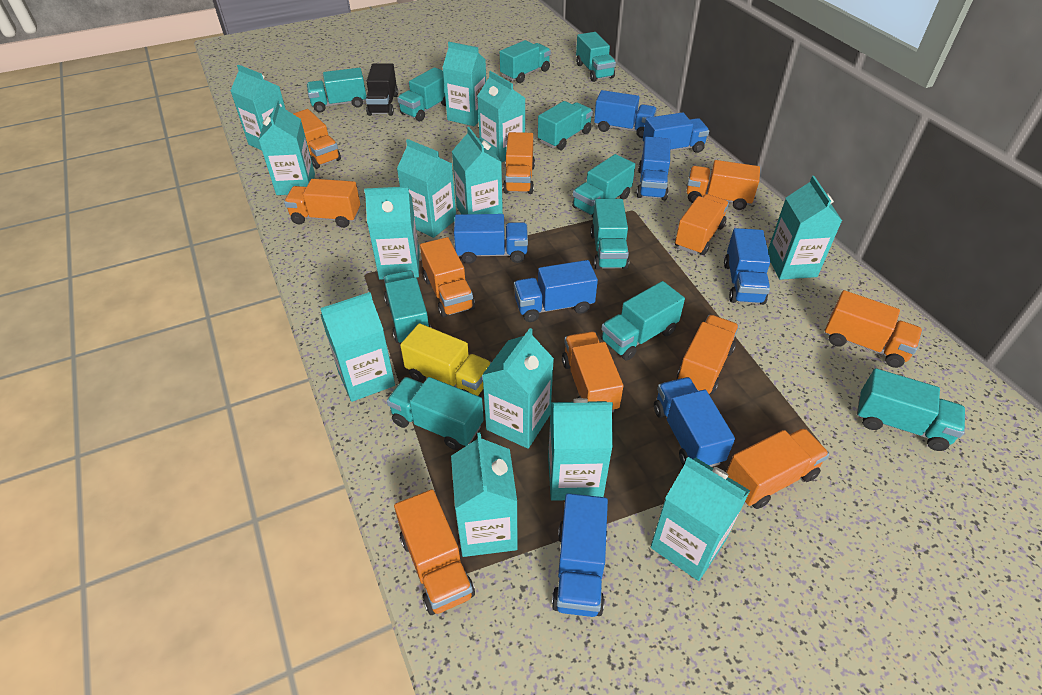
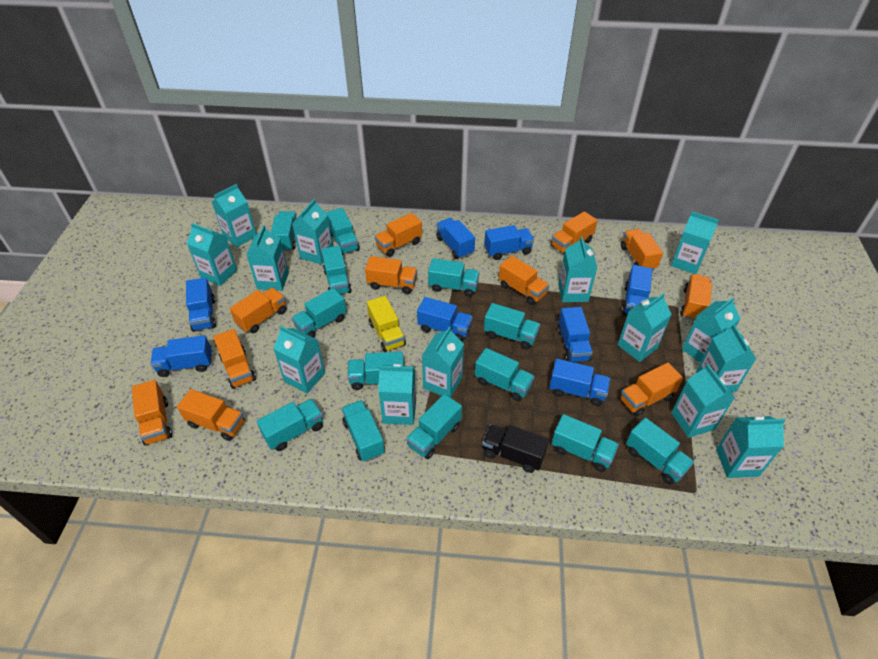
turquoise carton: 13 -> 14
turquoise truck: 11 -> 13

